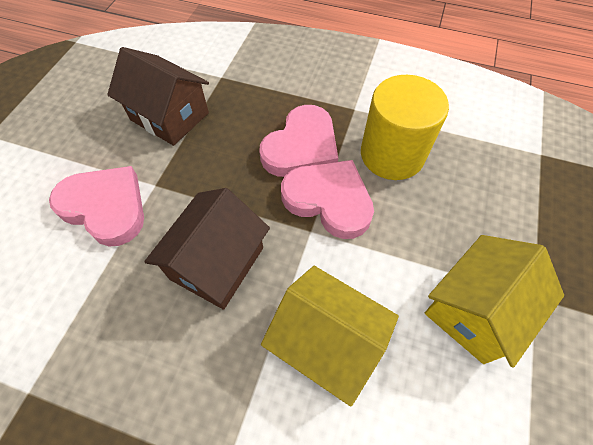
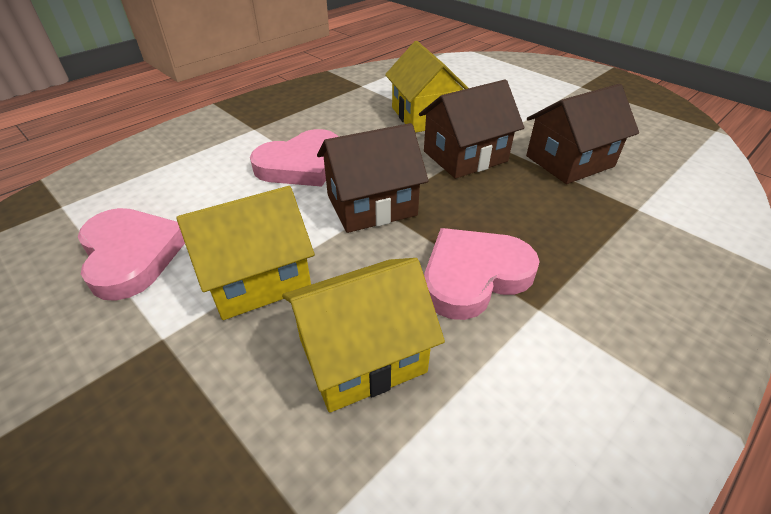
brown house: 2 -> 3
yellow cylinder: 1 -> 0
yellow house: 2 -> 3

